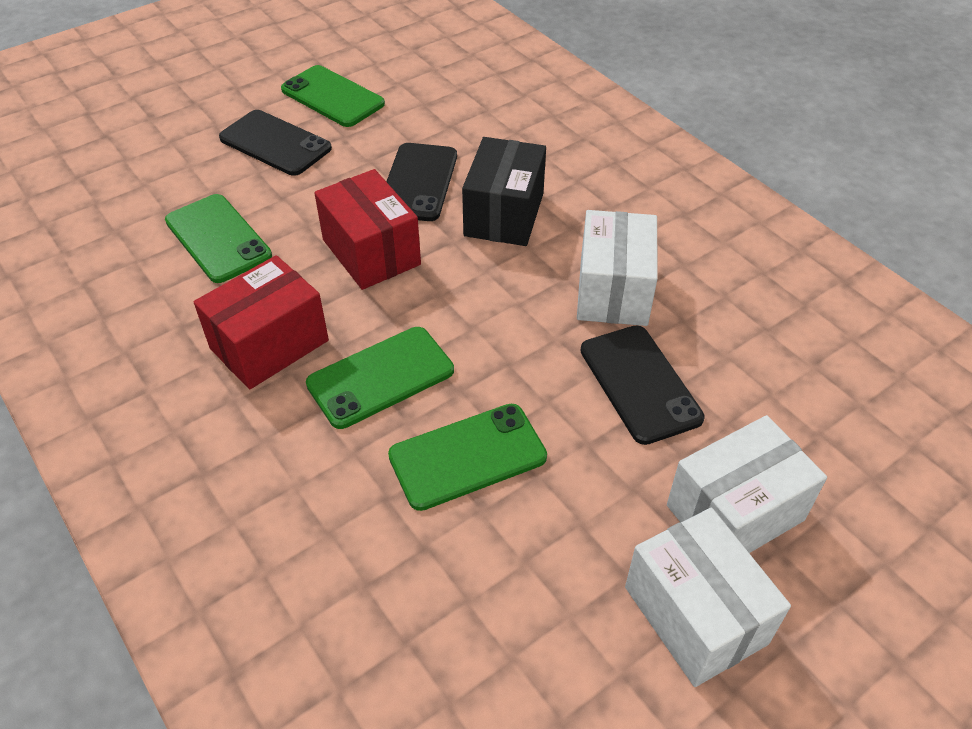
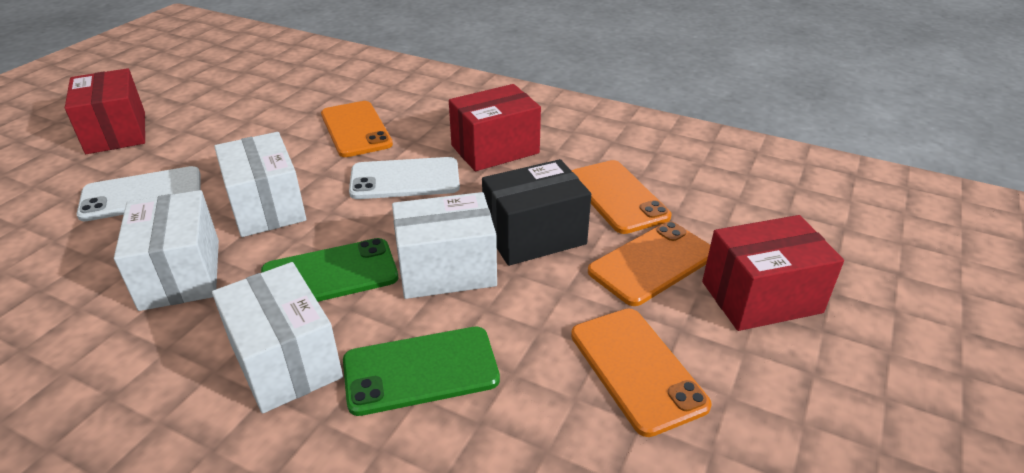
black phone: 3 -> 0
green phone: 4 -> 2
orange phone: 0 -> 4
red box: 2 -> 3
white box: 3 -> 4
white phone: 0 -> 2

